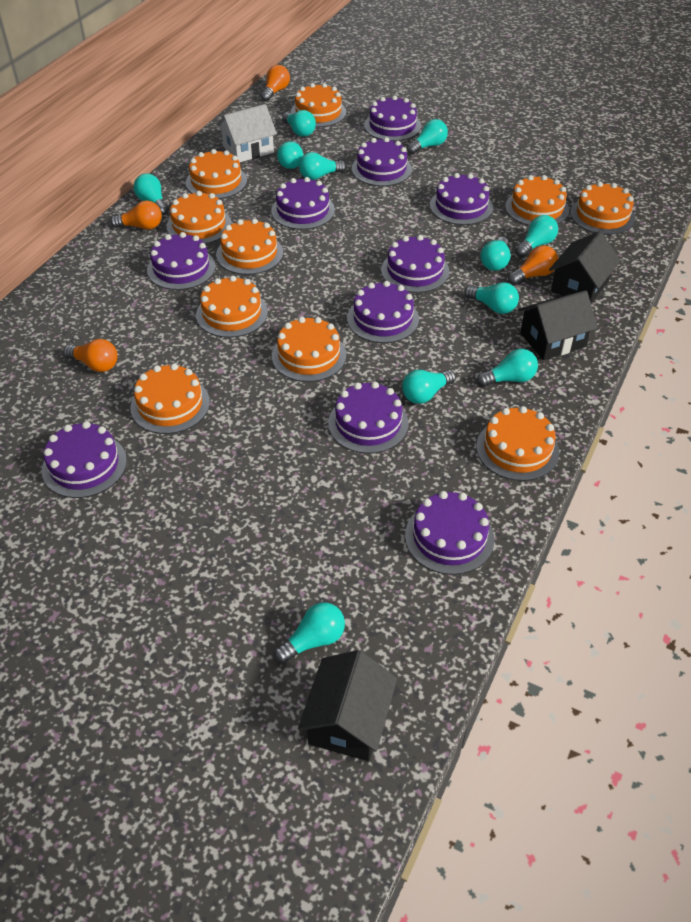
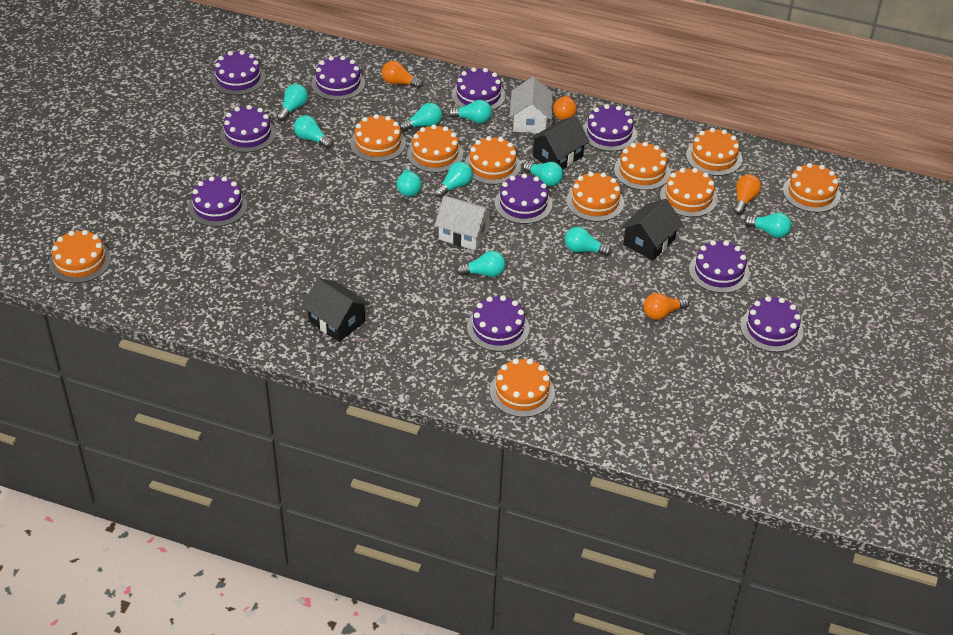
turquoise light bulb: 11 -> 10
white house: 1 -> 2

